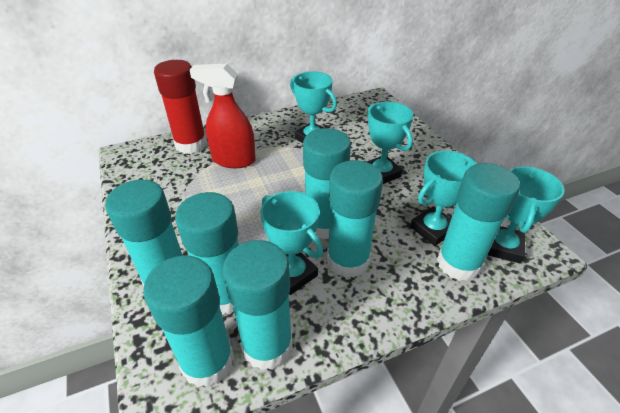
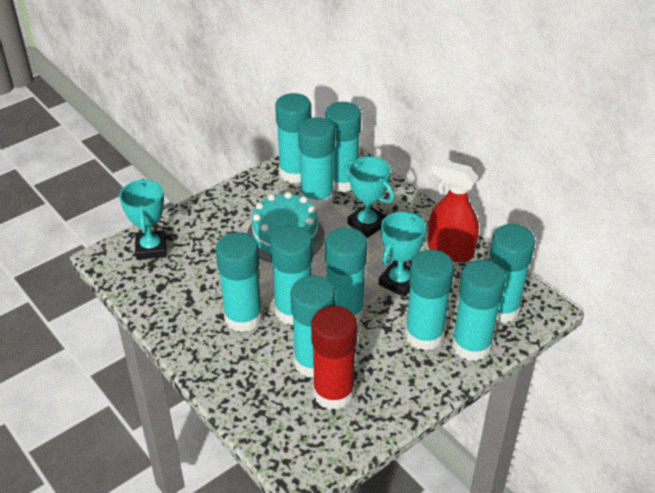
turquoise cake: 0 -> 1
turquoise glue stick: 7 -> 10
turquoise trophy: 5 -> 3

